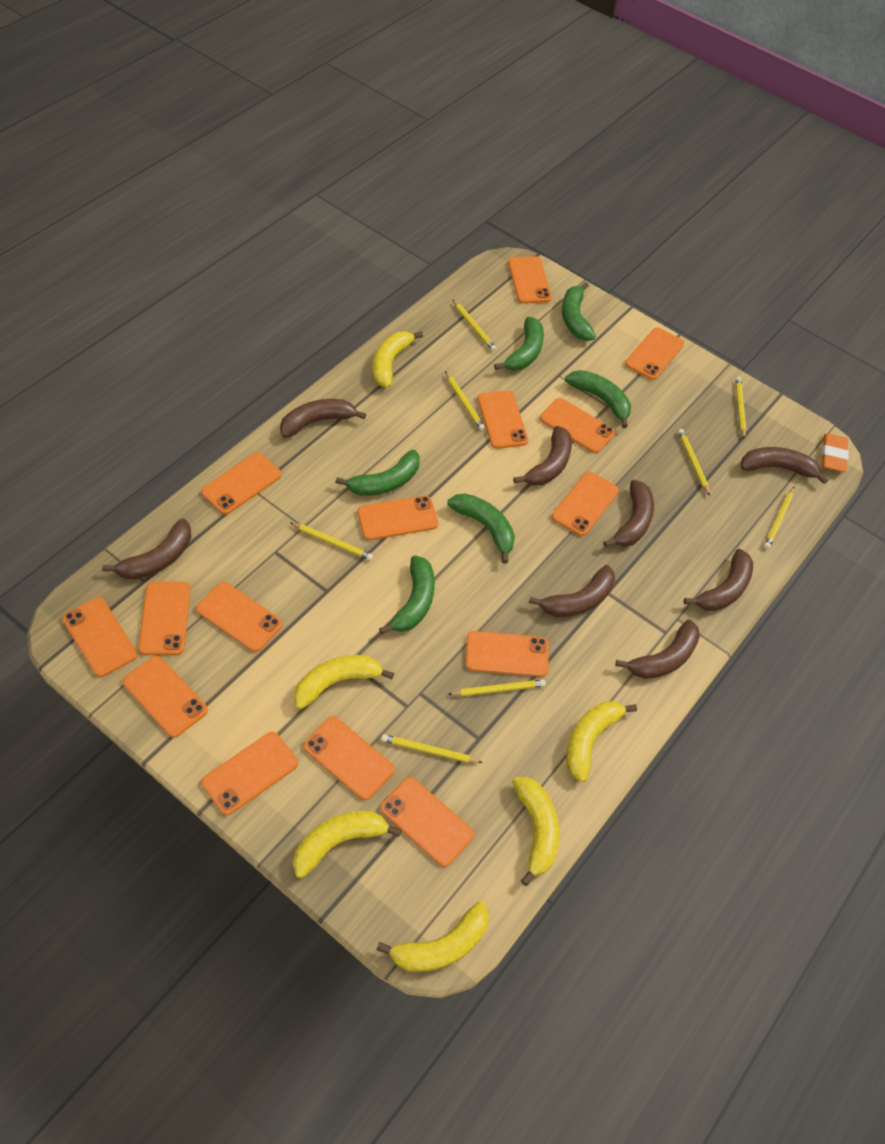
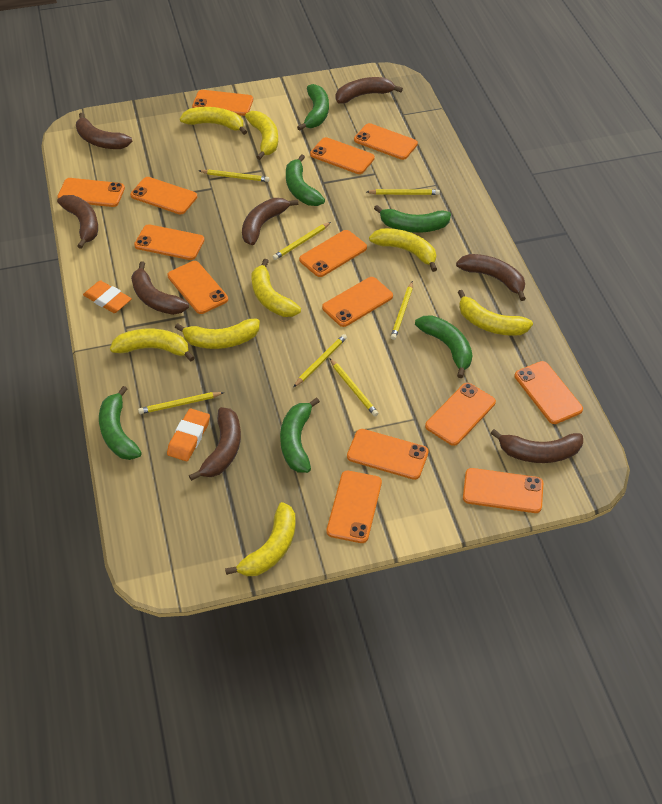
orange eraser: 1 -> 2
orange phone: 15 -> 14
yellow banana: 6 -> 8
yellow pencil: 8 -> 7

